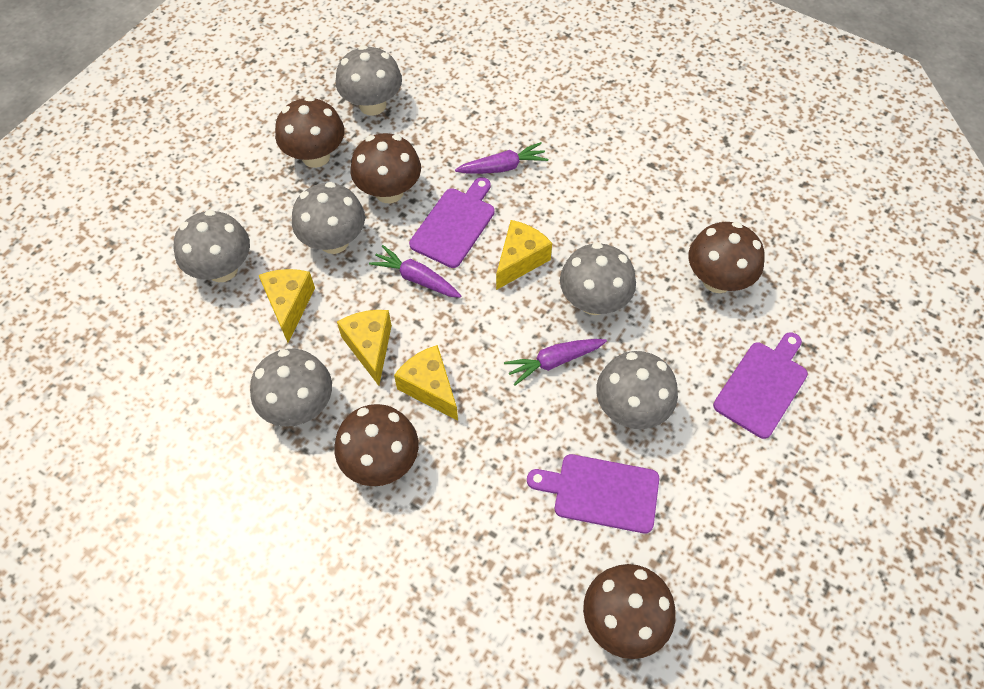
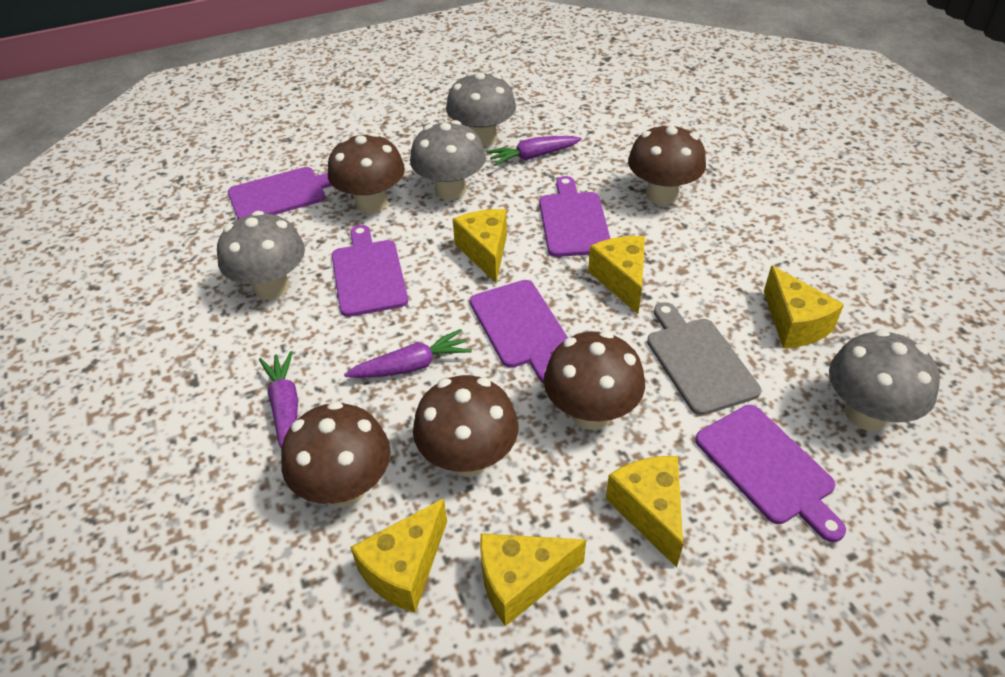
grey cutting board: 0 -> 1
grey mushroom: 6 -> 4
purple cutting board: 3 -> 5
yellow cheese: 4 -> 6

